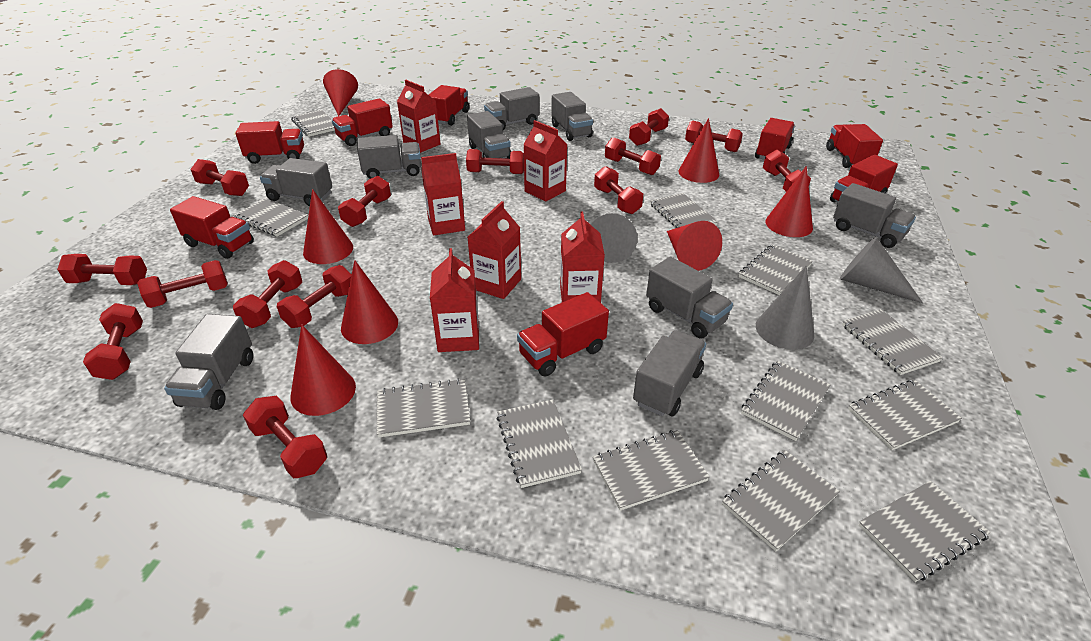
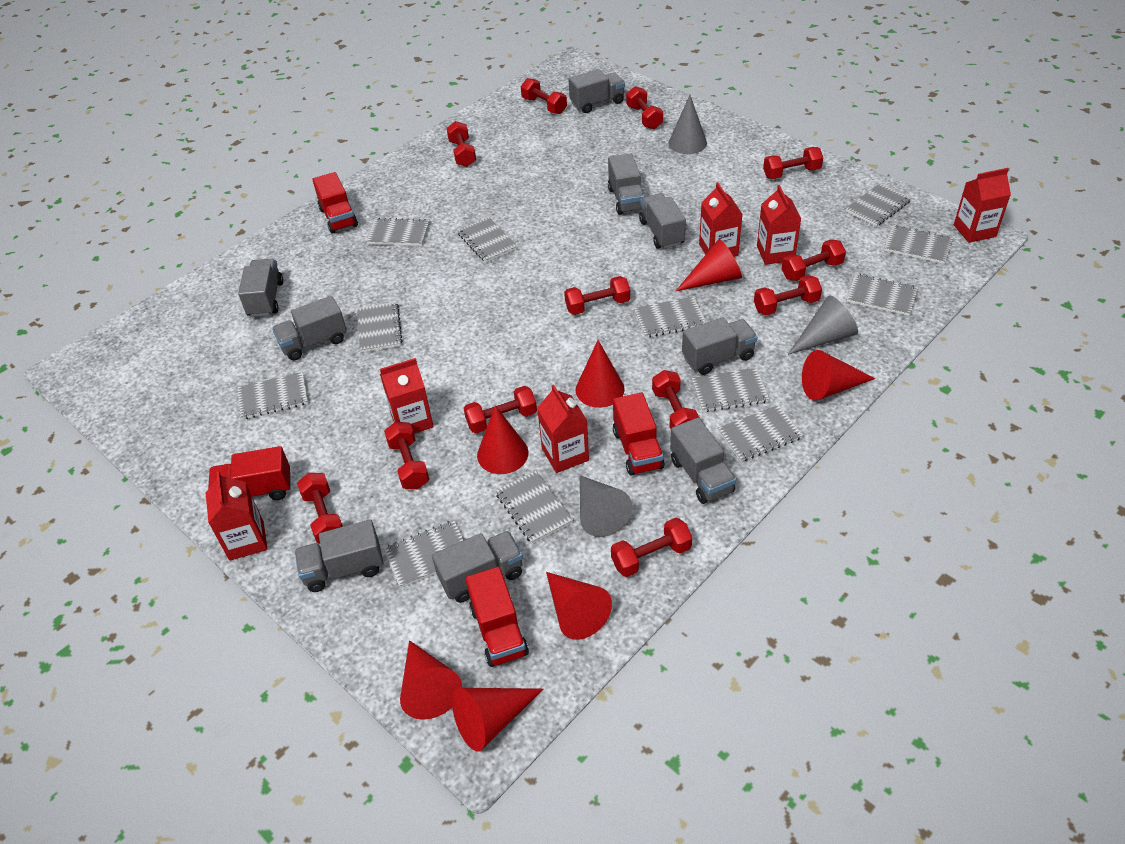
red dumbbell: 14 -> 12
red truck: 8 -> 4

